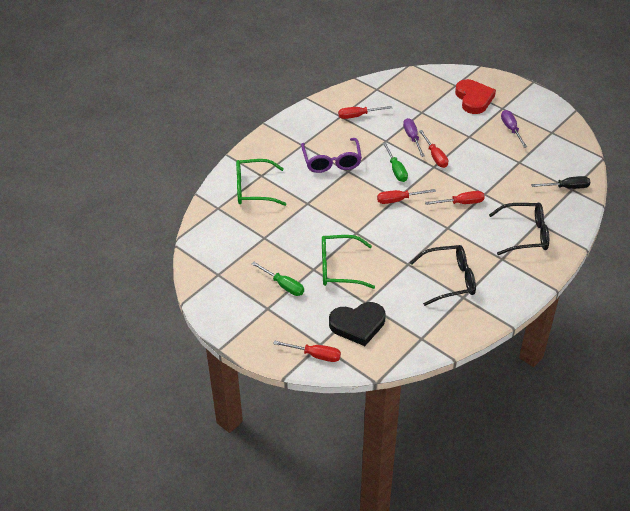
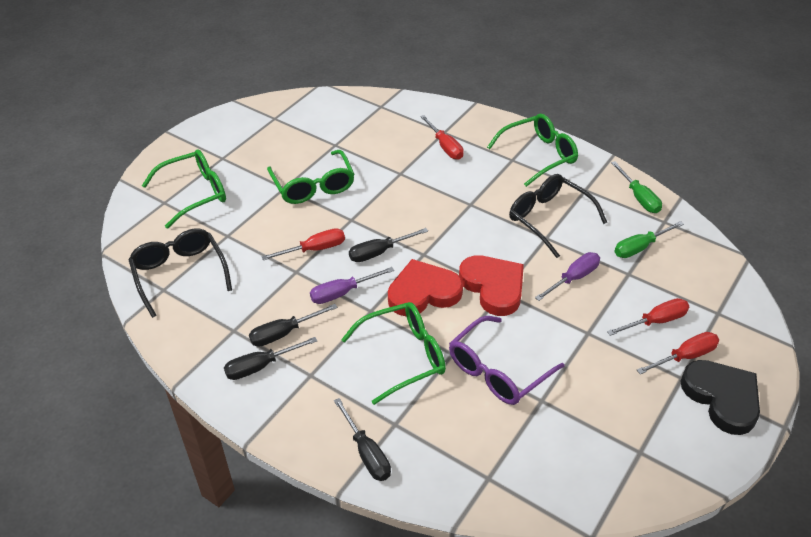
black screwdriver: 1 -> 4
green glasses: 2 -> 4
red heart: 1 -> 2
red screwdriver: 5 -> 4

